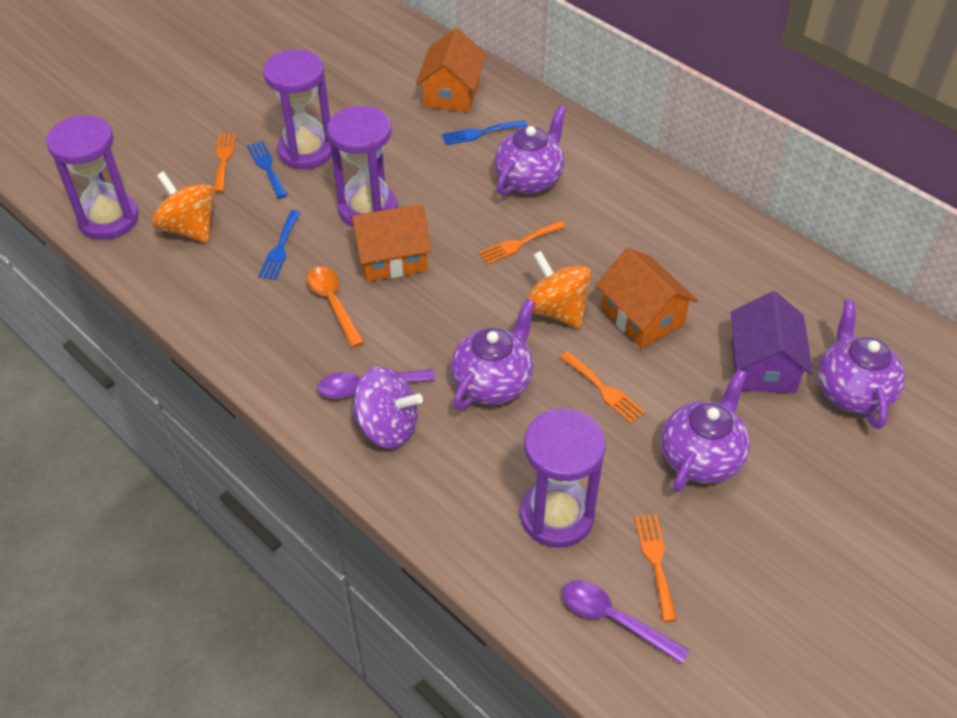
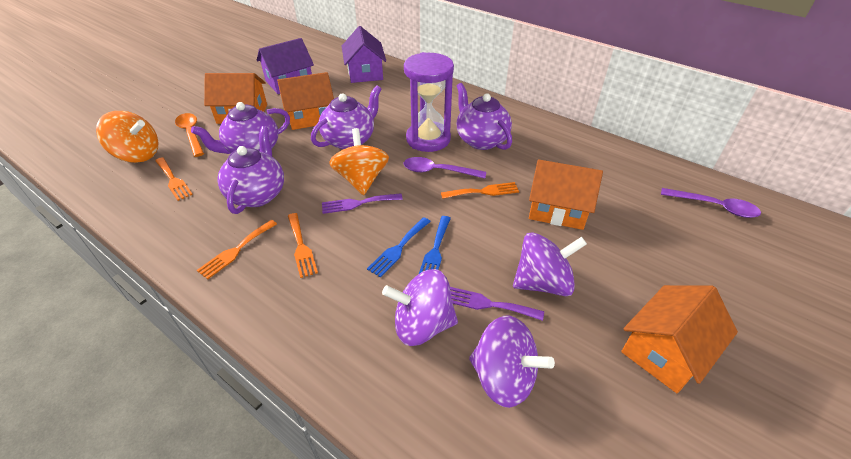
blue fork: 3 -> 2
orange house: 3 -> 4
purple fork: 0 -> 2
purple hourglass: 4 -> 1
purple house: 1 -> 2
purple spinning top: 1 -> 3

